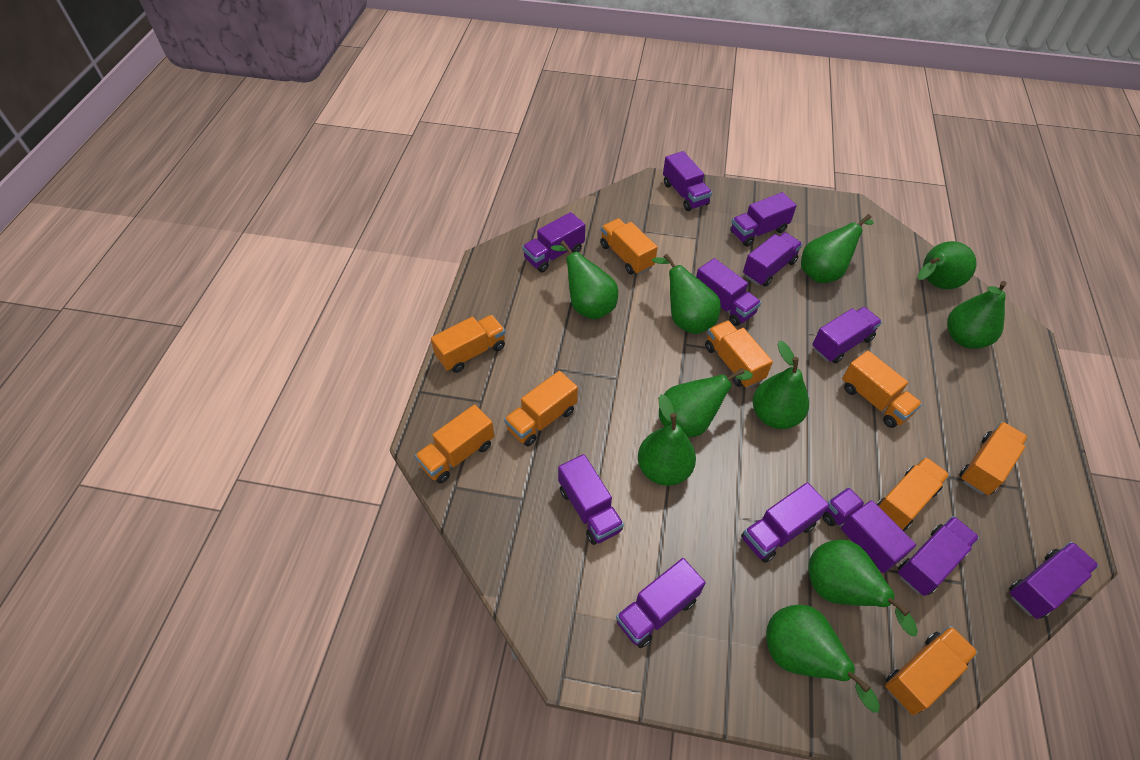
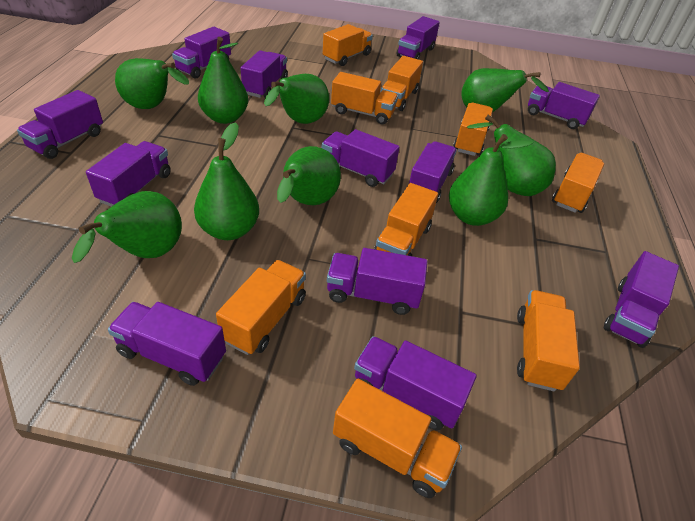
green pear: 10 -> 9

